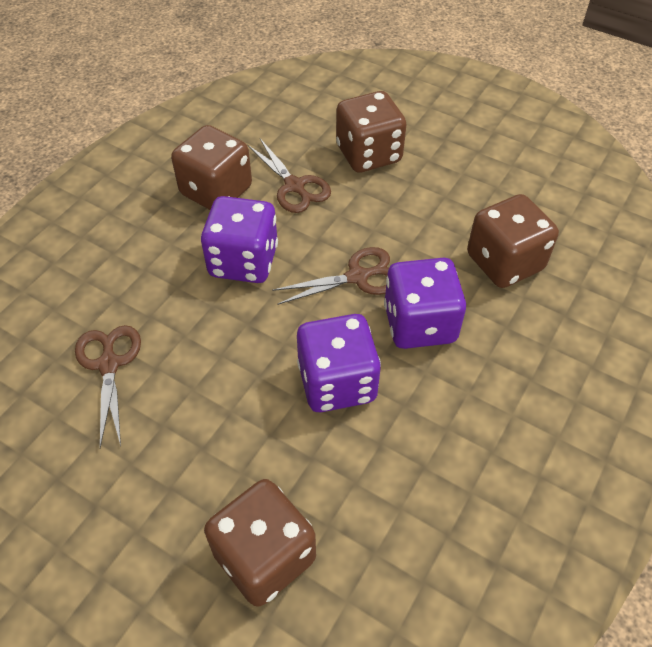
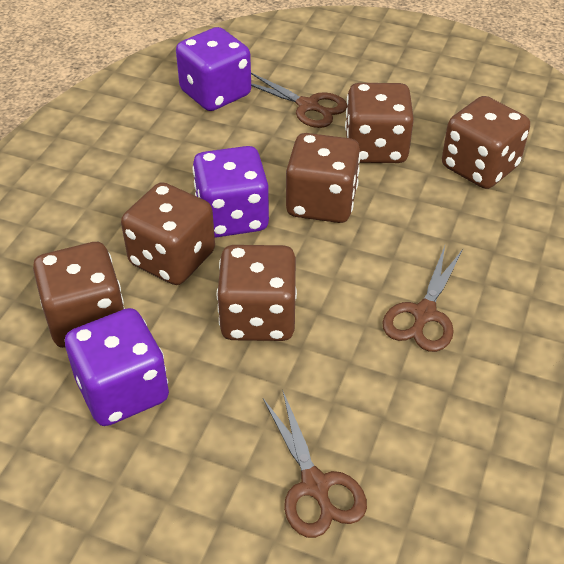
brown dice: 4 -> 6

